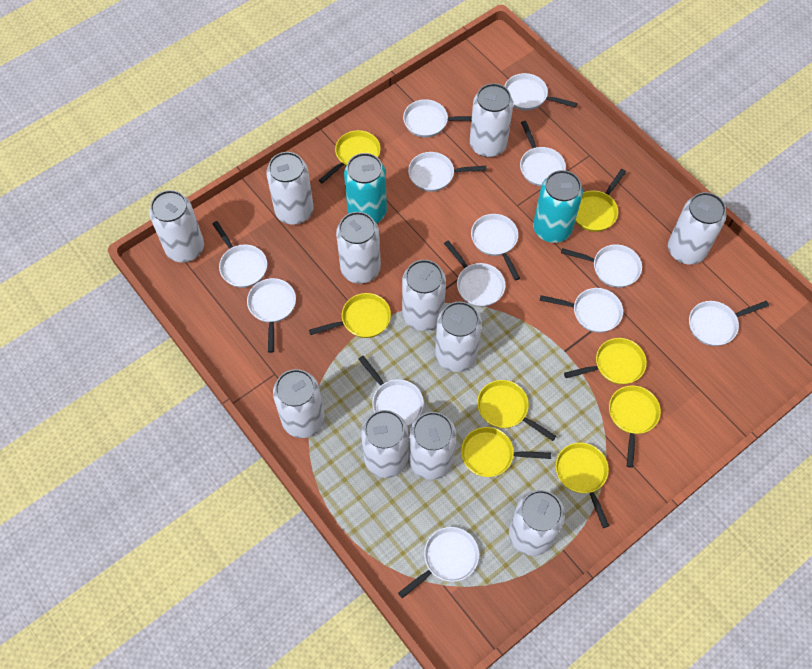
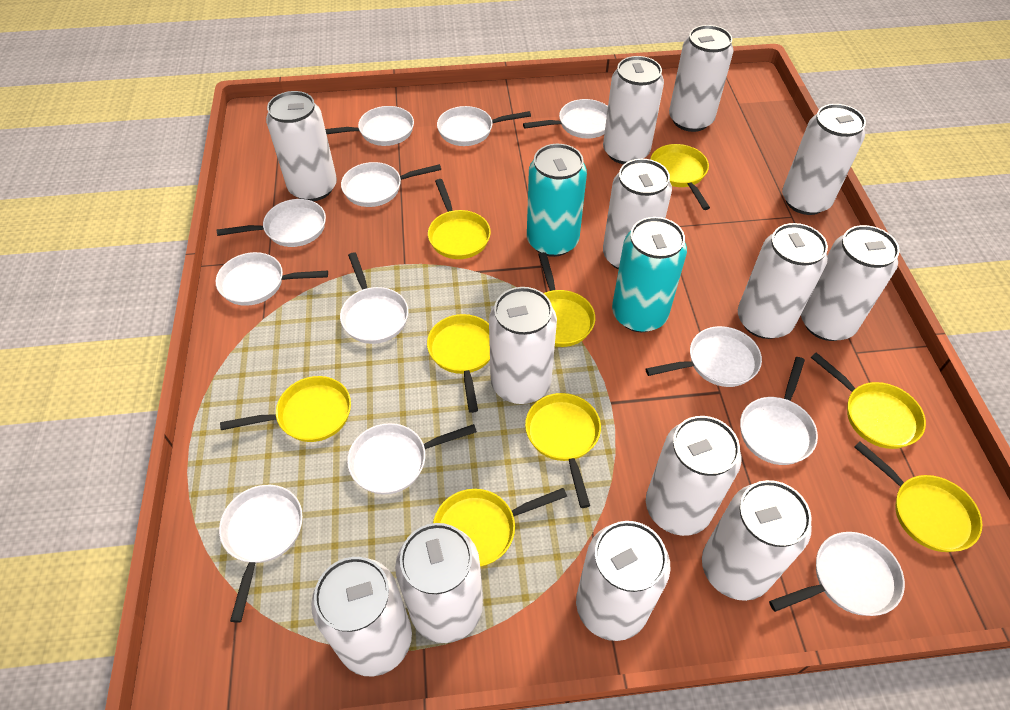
white can: 11 -> 13
white pan: 13 -> 12
yellow pan: 8 -> 9

